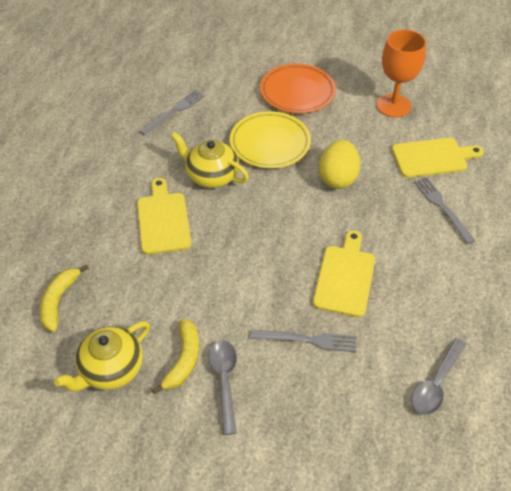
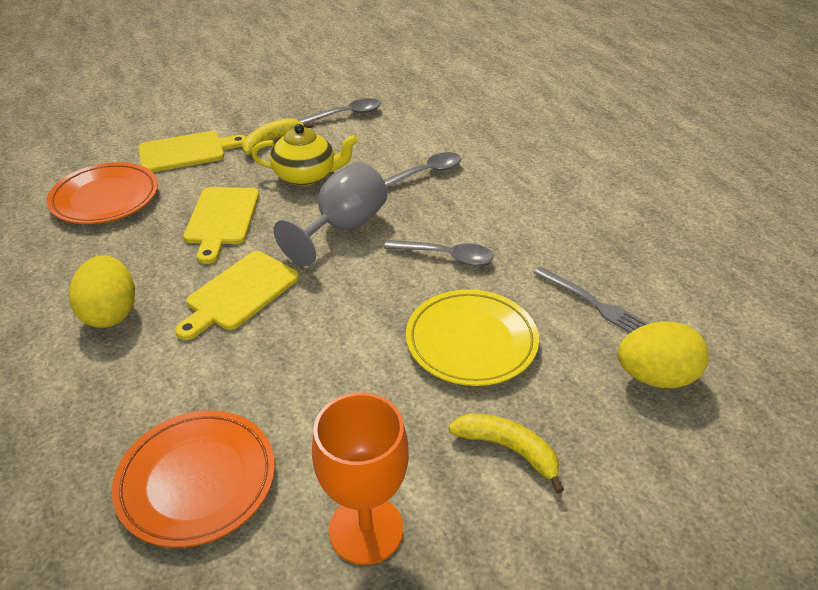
grey fork: 3 -> 1
grey goblet: 0 -> 1
grey spoon: 2 -> 3
orange plate: 1 -> 2
yellow egg: 1 -> 2
yellow teapot: 2 -> 1

